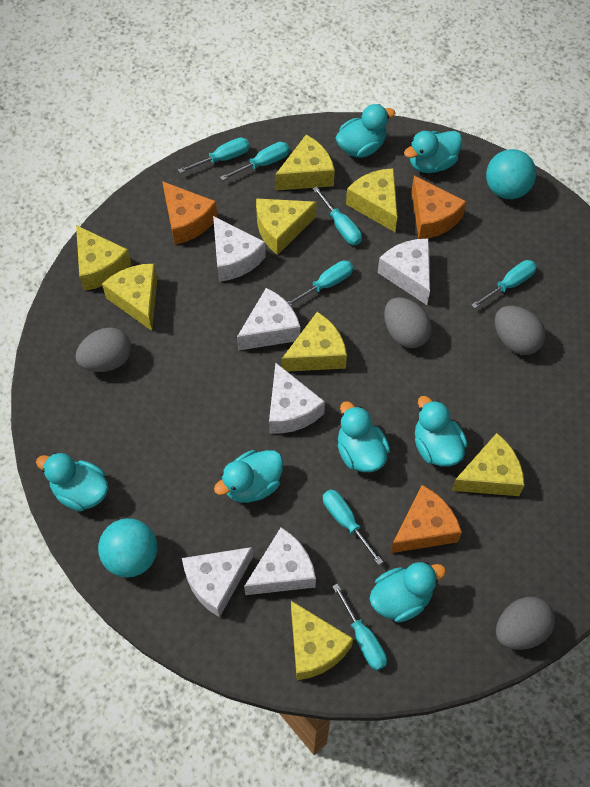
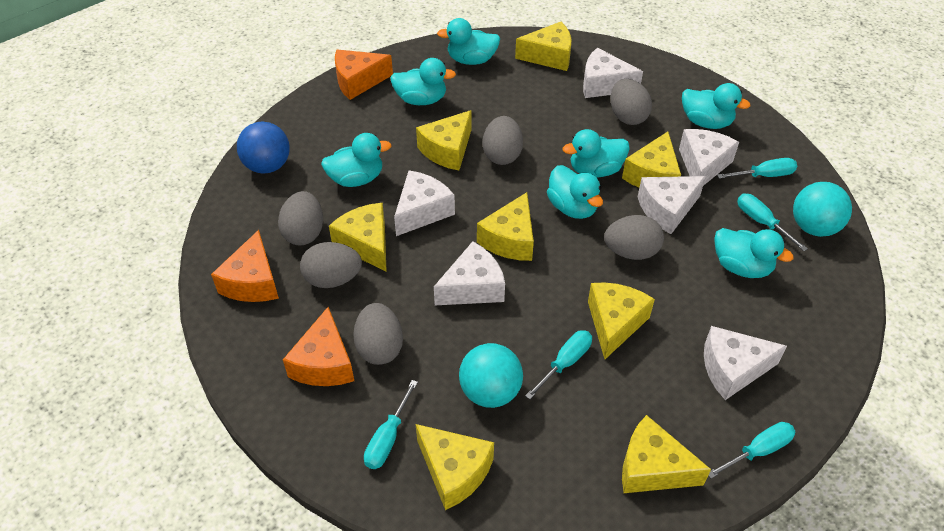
blue ball: 0 -> 1
grey egg: 4 -> 6
turquoise screwdriver: 7 -> 5

